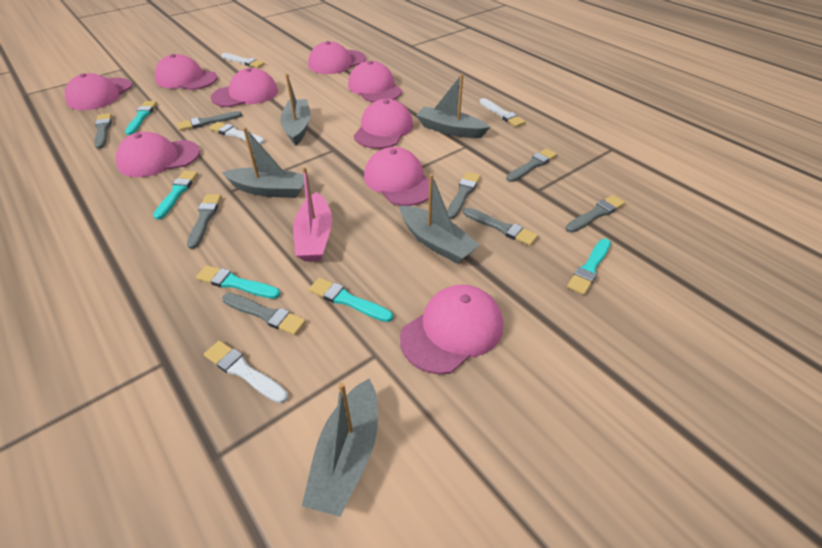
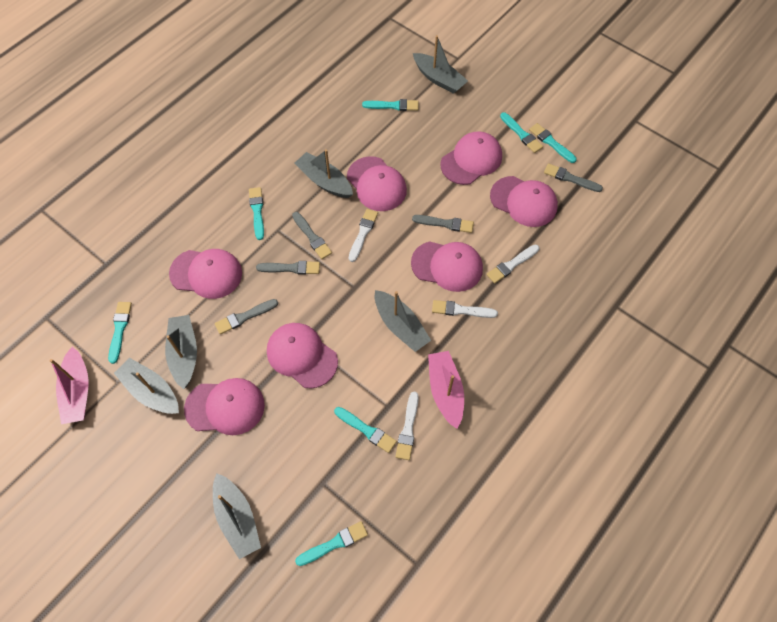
grey boat: 5 -> 6
grey brush: 8 -> 5
pink boat: 1 -> 2
pink cap: 9 -> 7
turquoise brush: 5 -> 7

